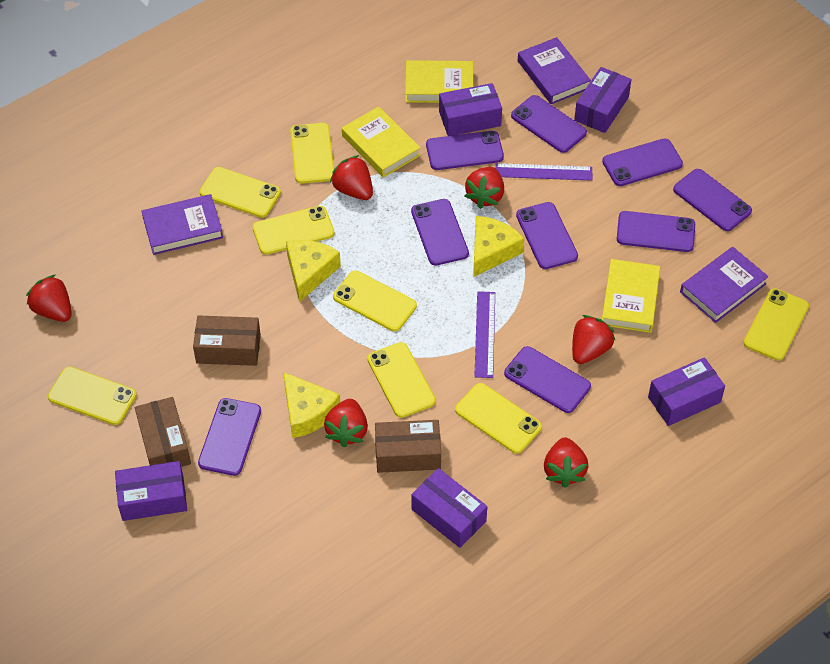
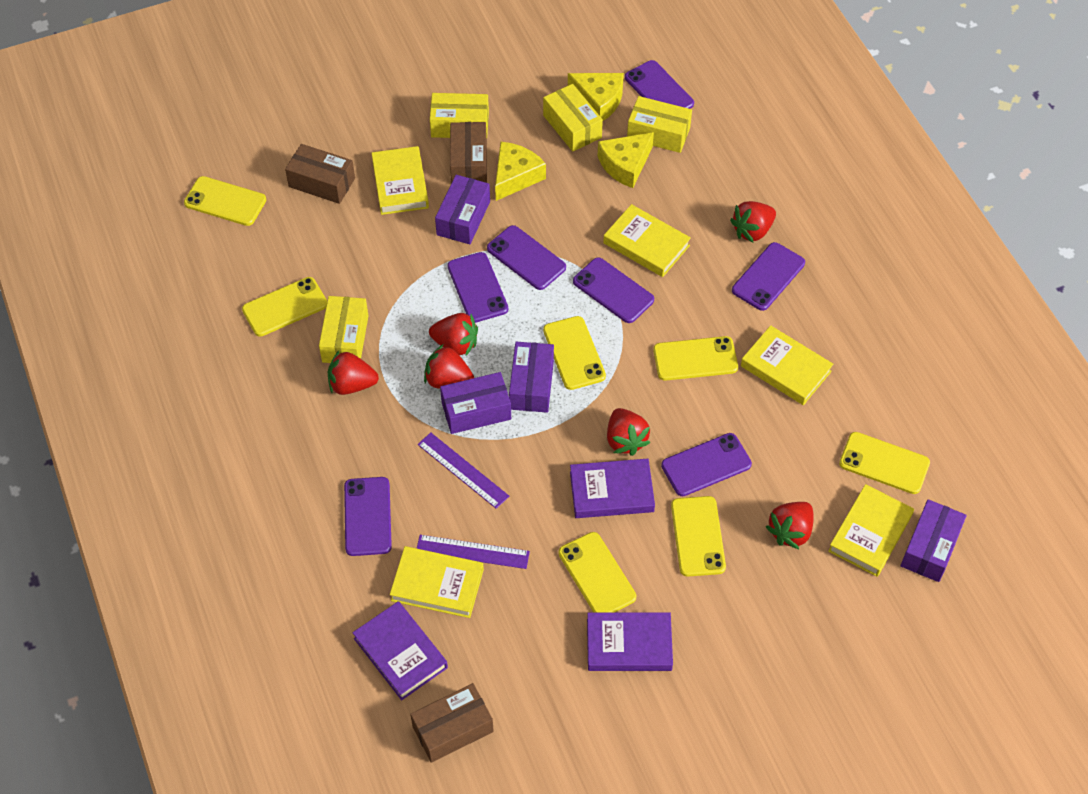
purple box: 5 -> 4
purple phone: 9 -> 7
yellow book: 3 -> 5
yellow box: 0 -> 4
yellow phone: 8 -> 7

